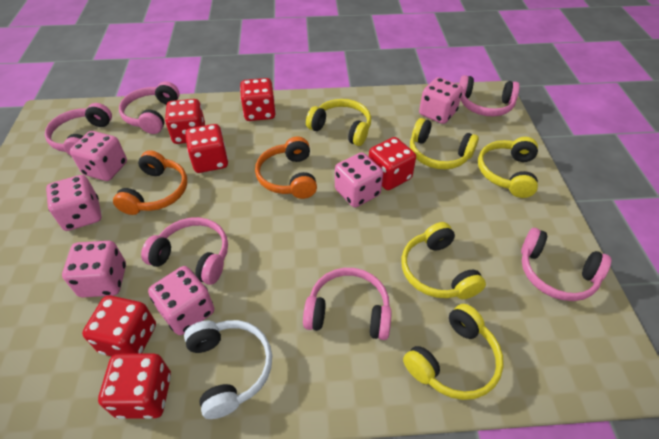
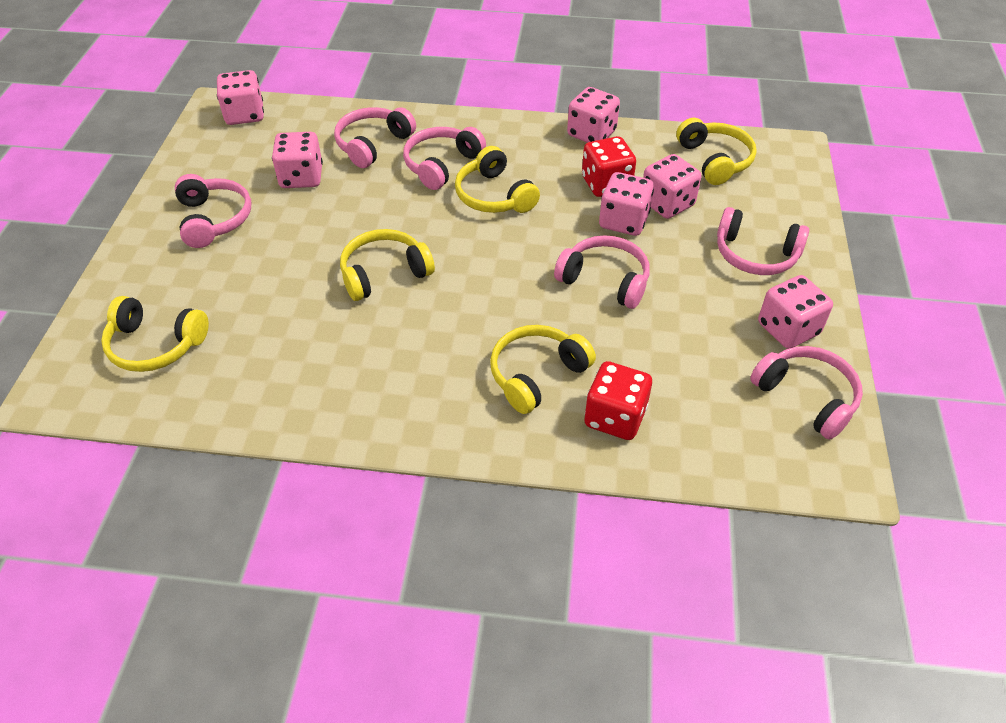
orange headphones: 2 -> 0
red dice: 6 -> 2
white headphones: 1 -> 0

